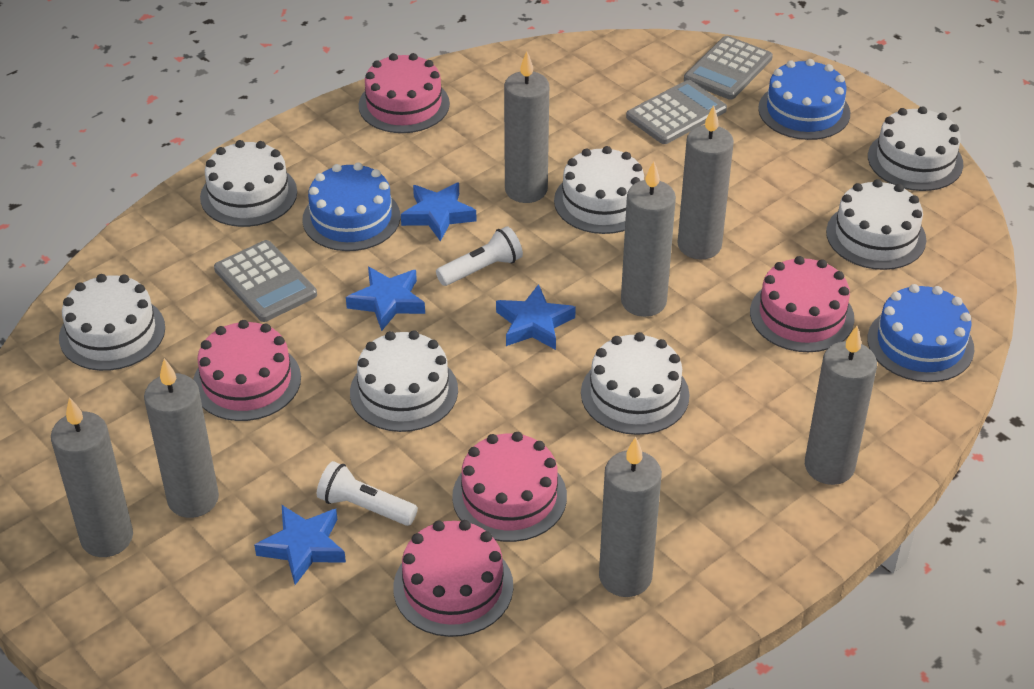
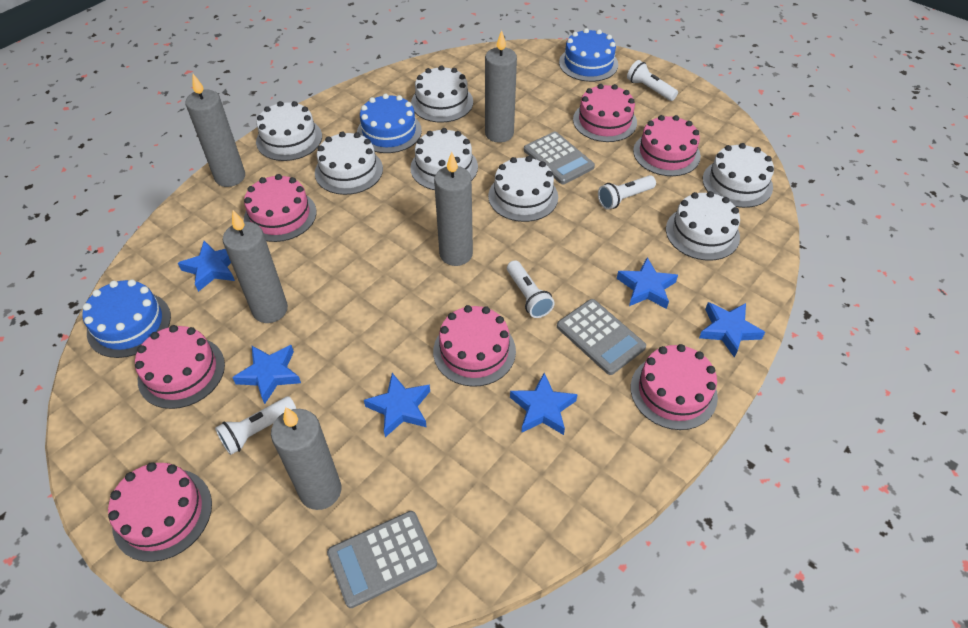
blue star: 4 -> 6
grey candle: 7 -> 5
pink cake: 5 -> 7
white flashlight: 2 -> 4

